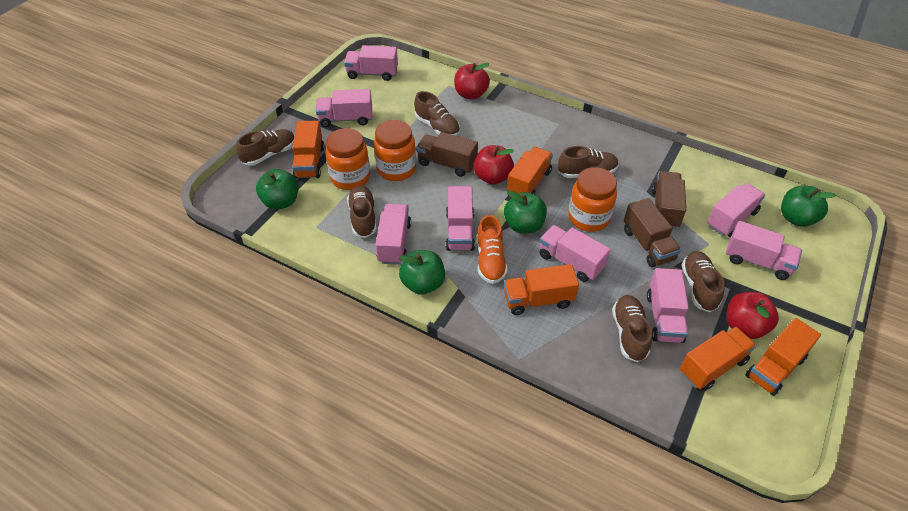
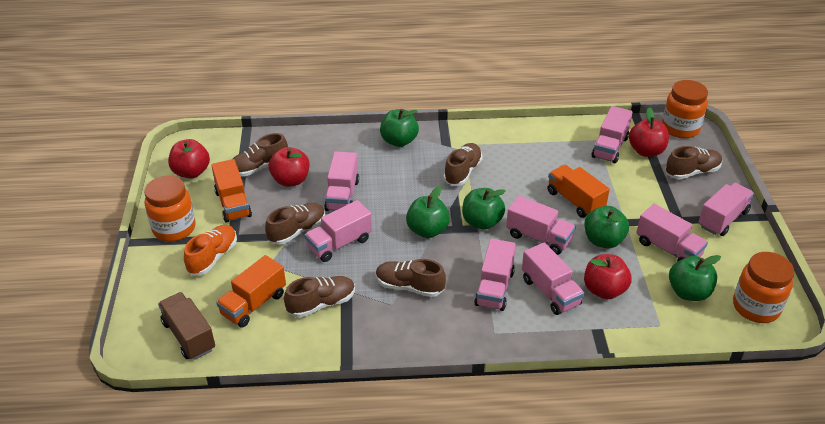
brown truck: 3 -> 1
green apple: 4 -> 5
orange truck: 5 -> 3
red apple: 3 -> 4

